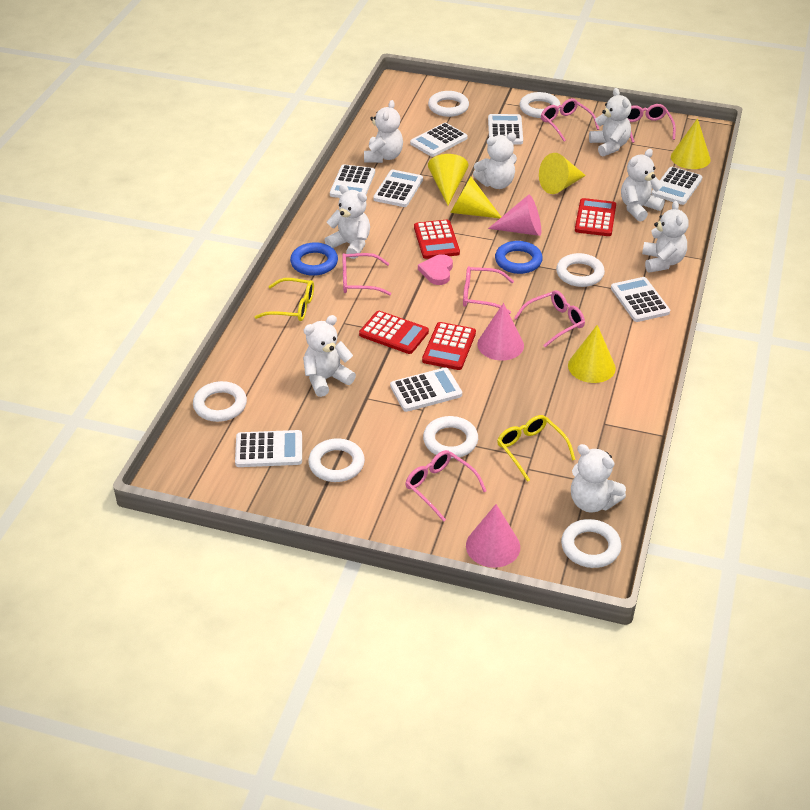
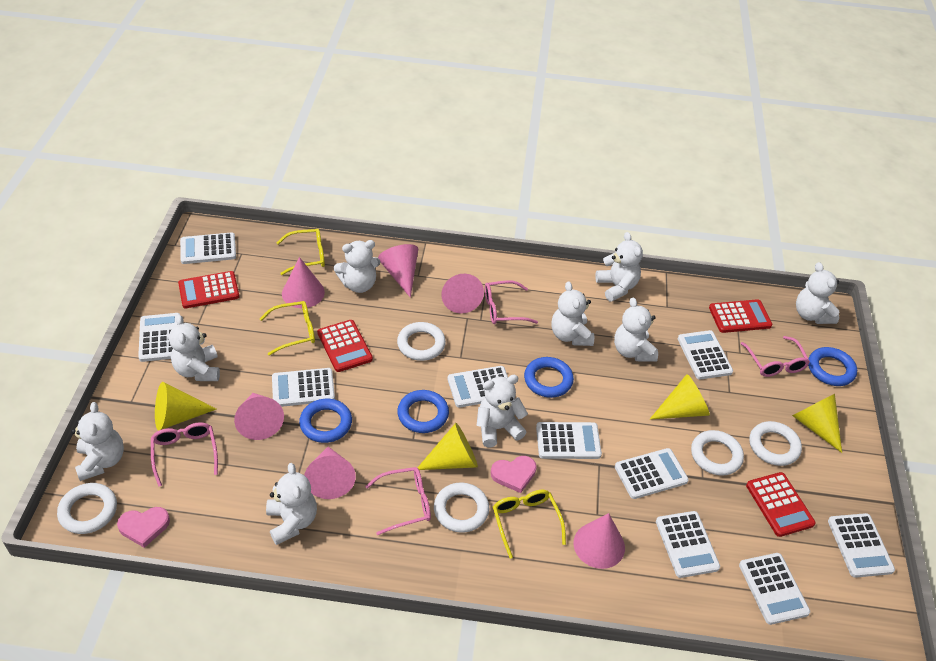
blue ring: 2 -> 4
pink cone: 3 -> 6
pink glasses: 6 -> 4
pink heart: 1 -> 2
white calculator: 8 -> 10
white ring: 7 -> 5
white teddy bear: 8 -> 9
yellow cone: 5 -> 4
yellow glasses: 2 -> 3

